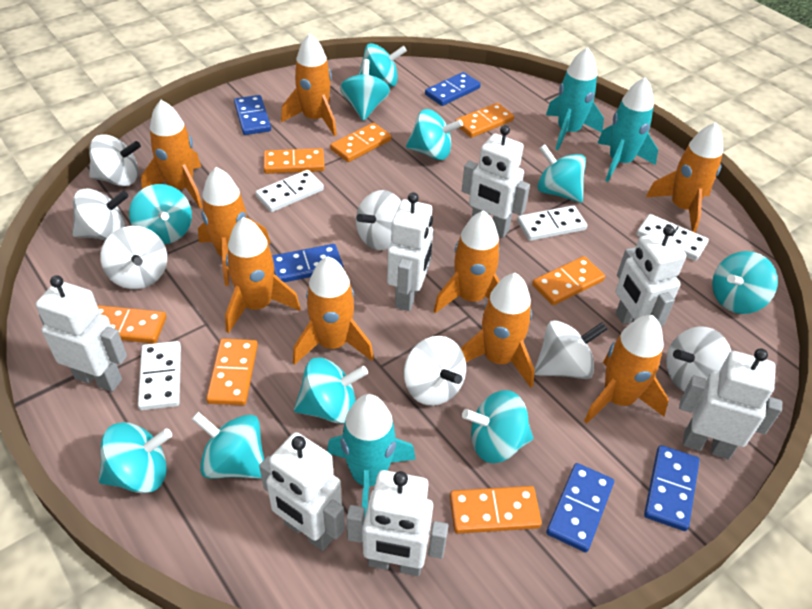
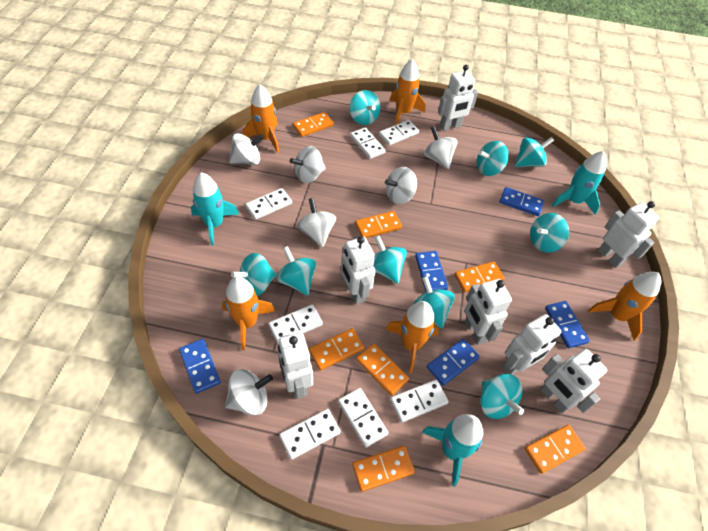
orange rocket: 9 -> 5
turquoise spinning top: 10 -> 9
white domino: 4 -> 7
white spinning top: 7 -> 6

